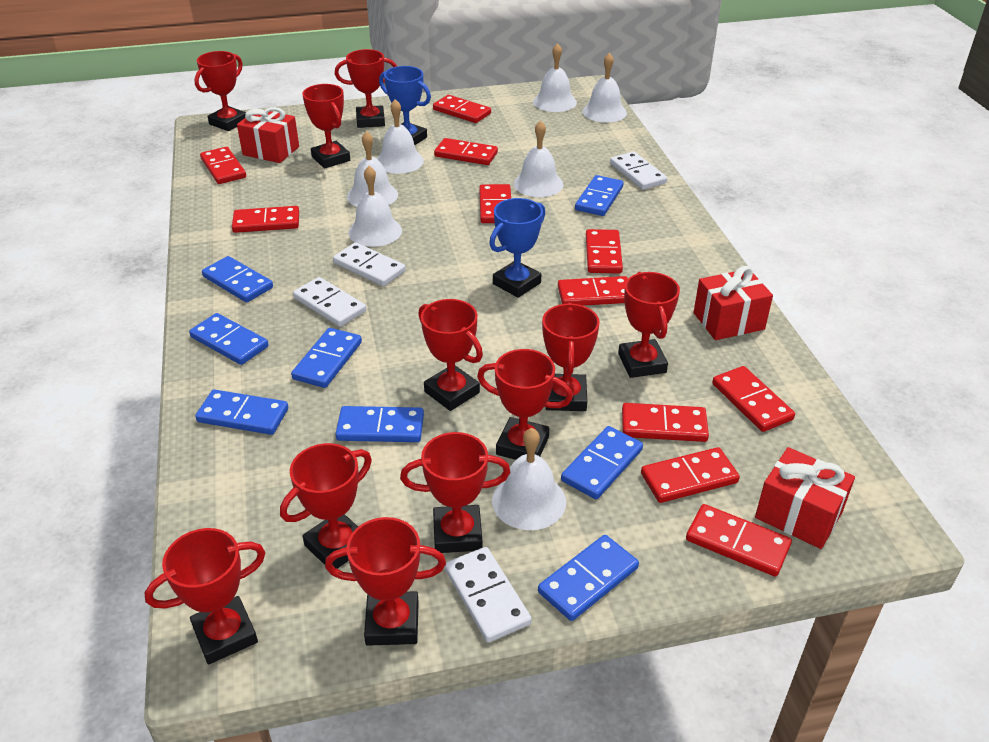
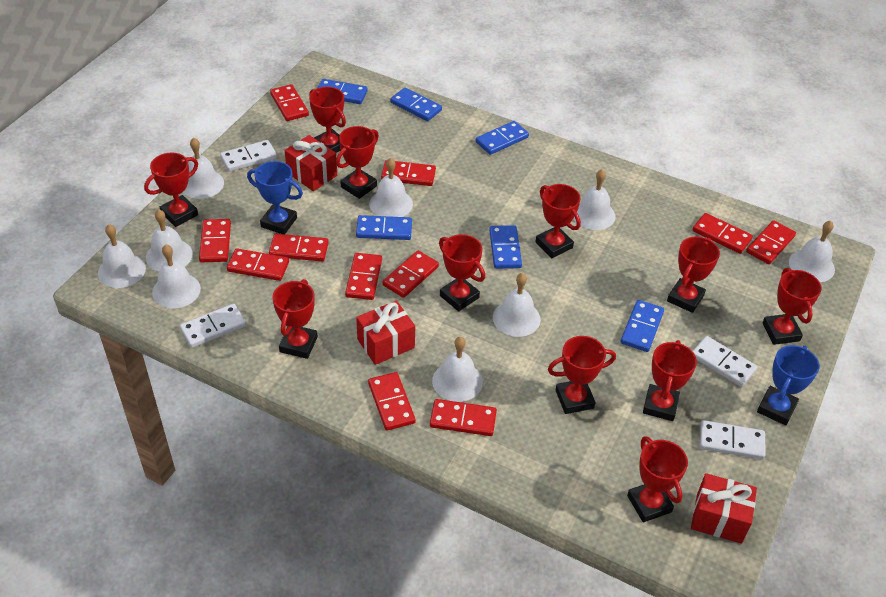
blue domino: 8 -> 6
white bell: 7 -> 9

